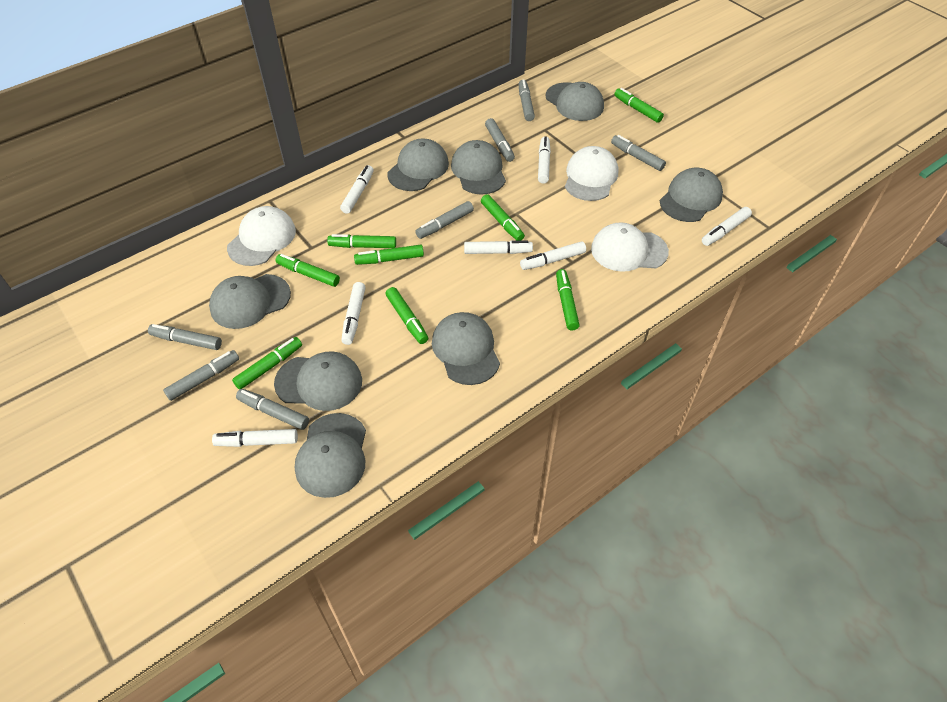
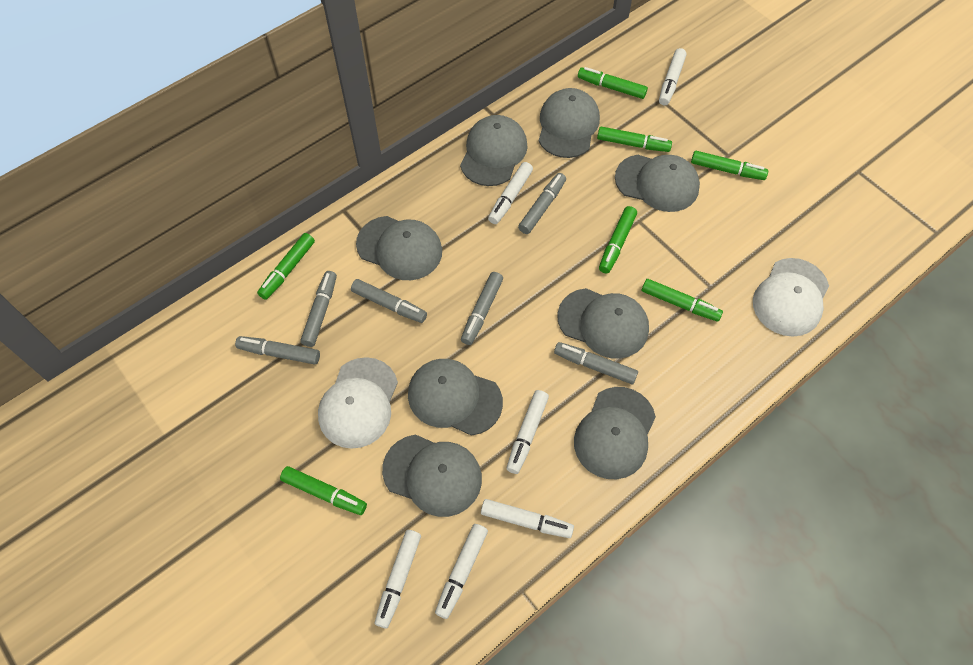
green marker: 8 -> 7
grey marker: 7 -> 6
white cap: 3 -> 2
white marker: 7 -> 6

